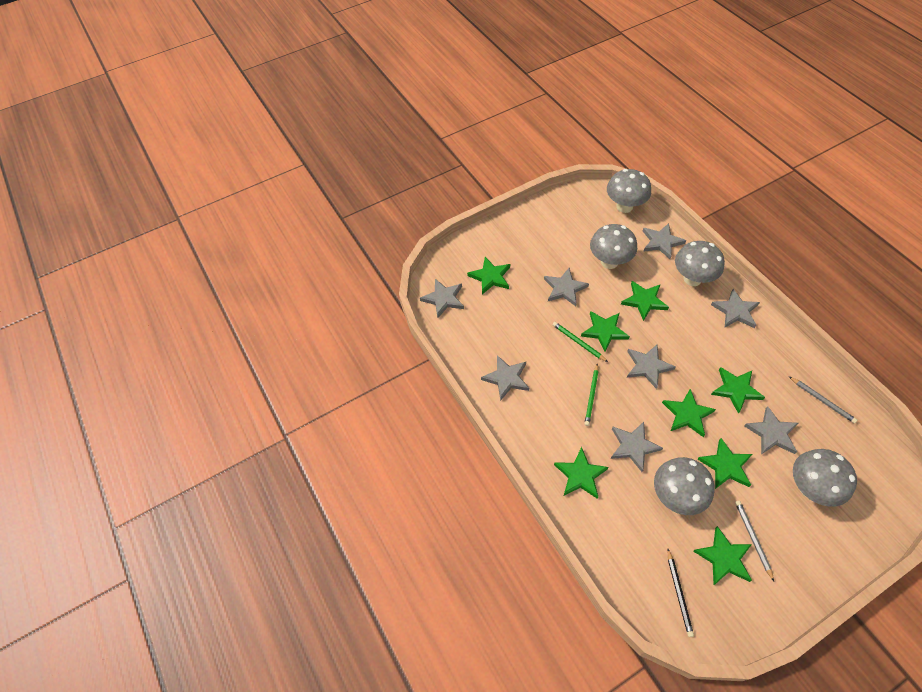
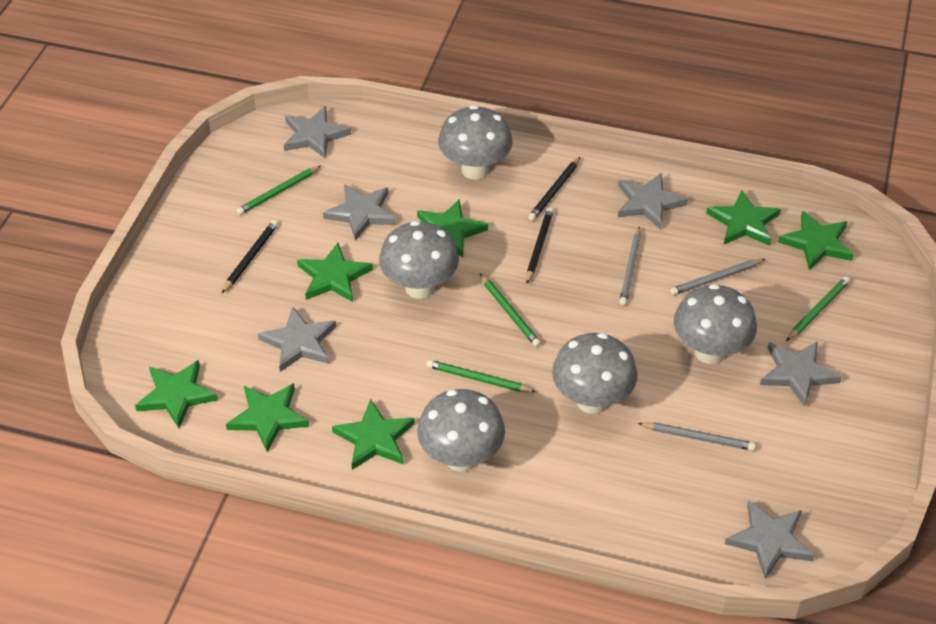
black pencil: 1 -> 3
green pencil: 2 -> 4
green star: 8 -> 7
grey pencil: 2 -> 3
grey star: 8 -> 6

